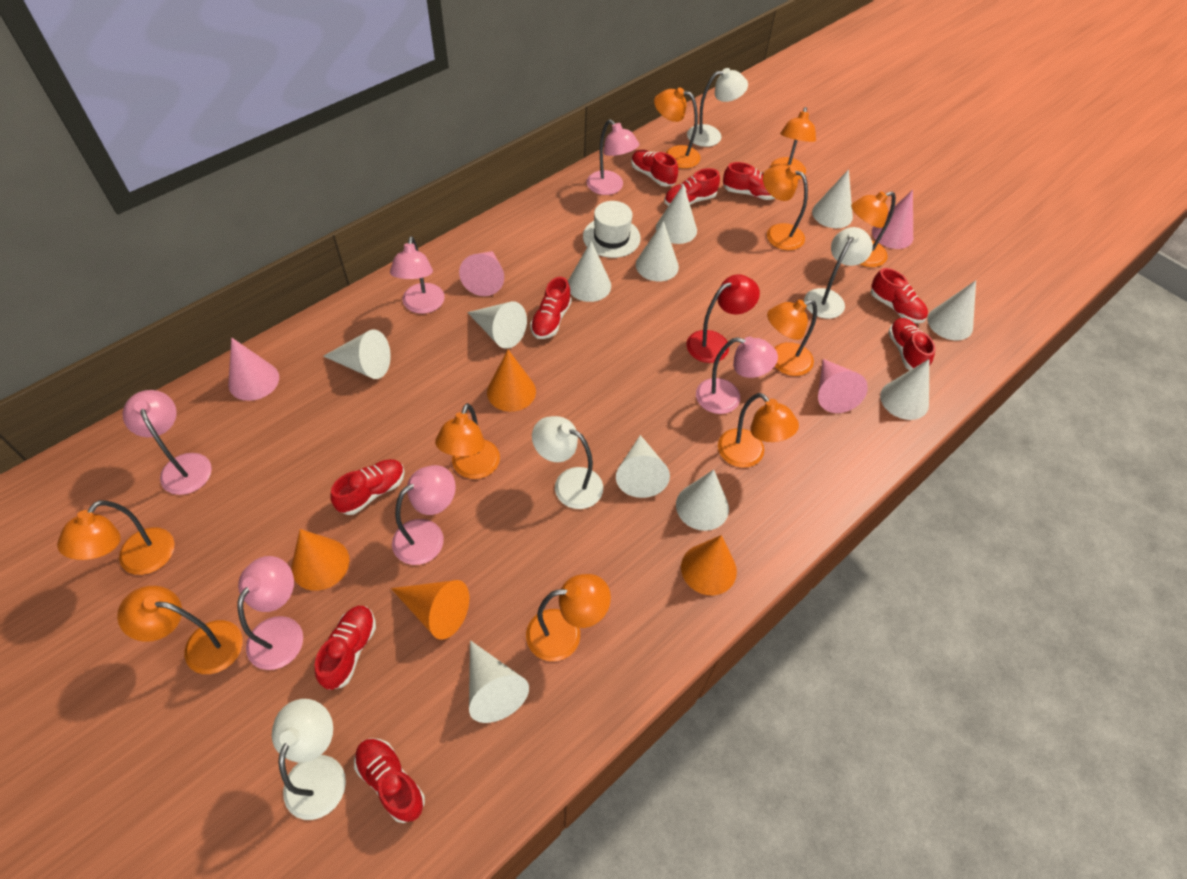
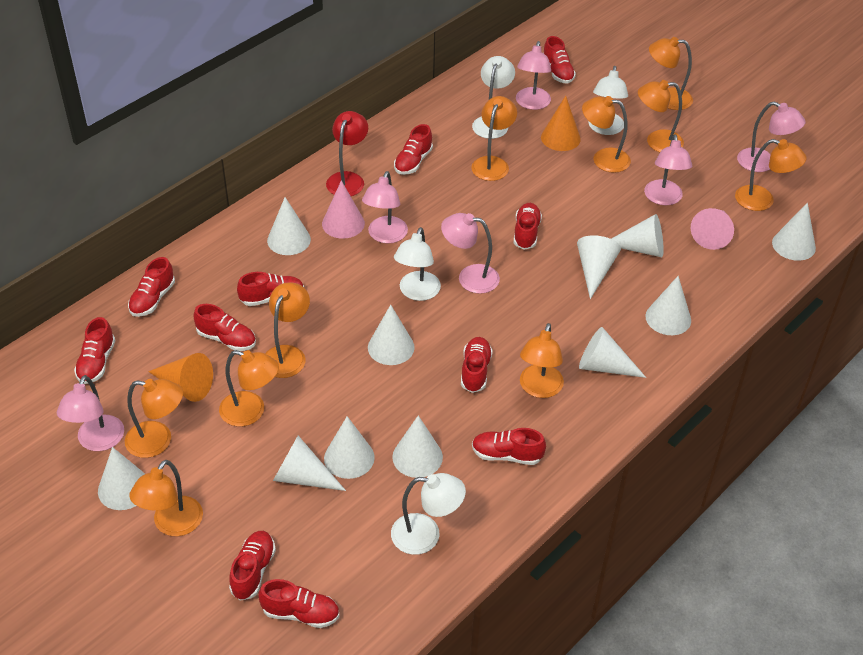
orange cone: 4 -> 2
pink cone: 4 -> 2
red shoe: 9 -> 11
white hat: 1 -> 0

